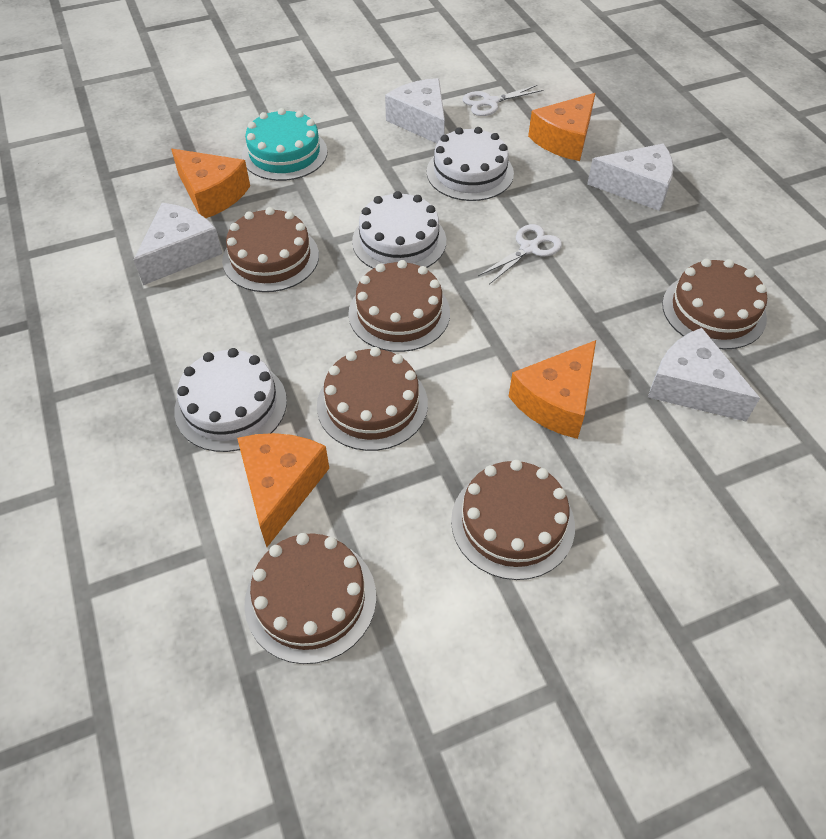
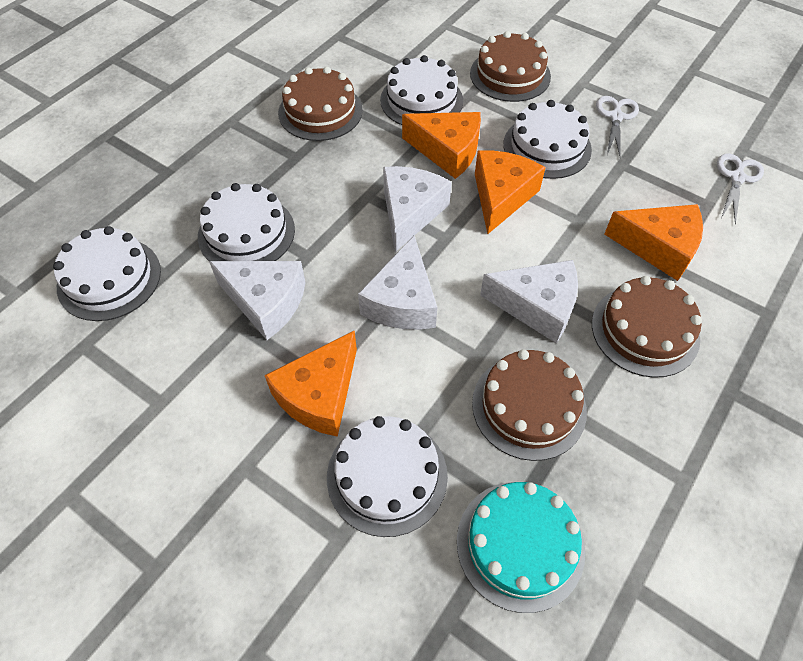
brown cake: 6 -> 4
white cake: 3 -> 5

